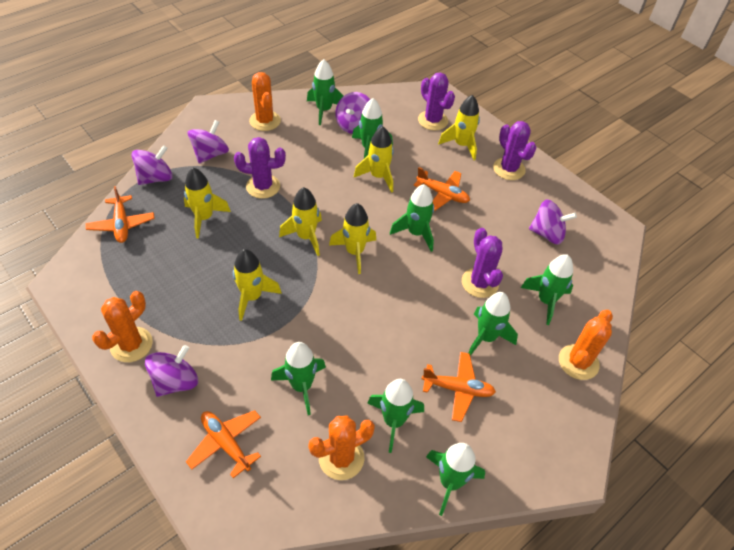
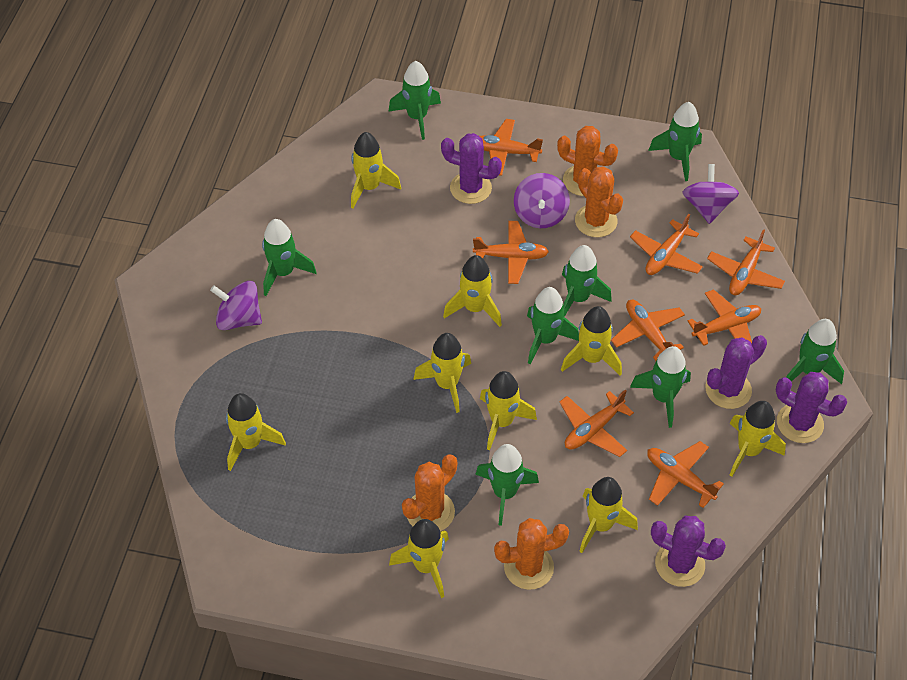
orange plane: 4 -> 8
purple spinning top: 5 -> 3
yellow rocket: 6 -> 9

